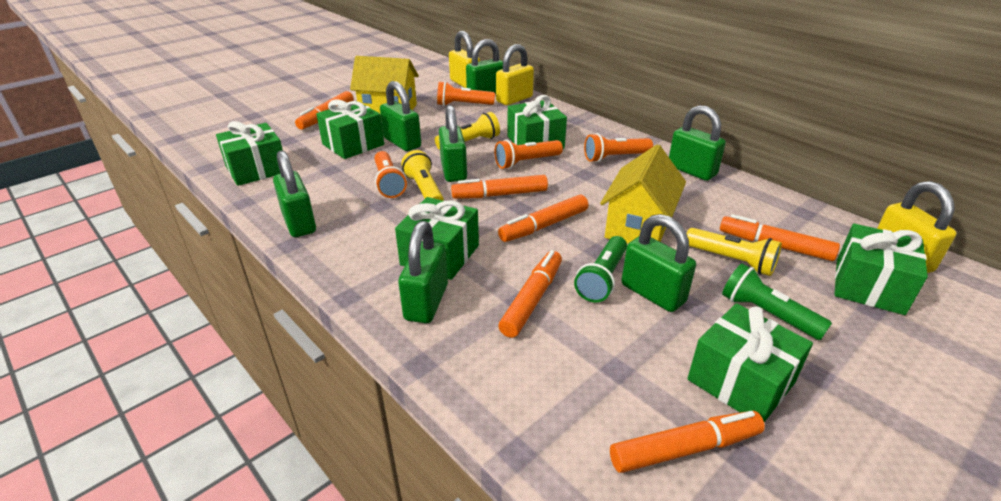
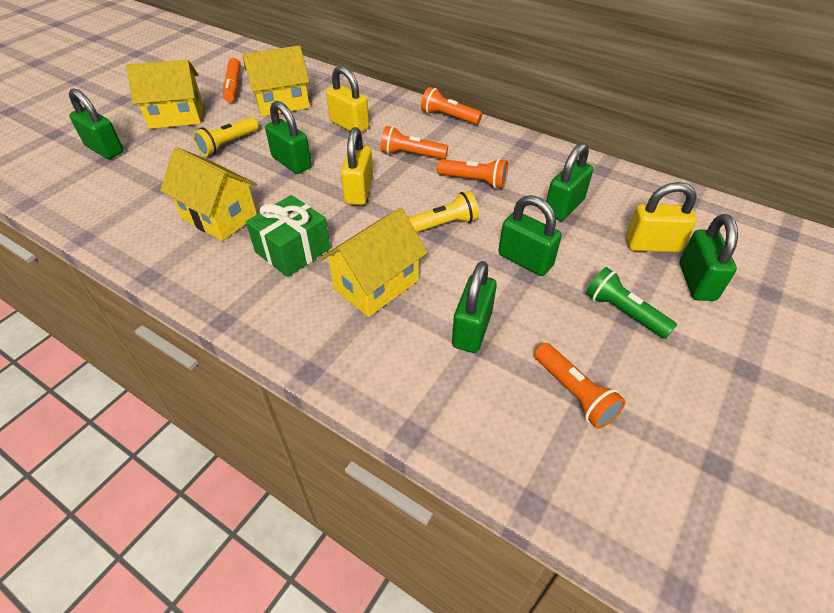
green flashlight: 2 -> 1
green gift: 6 -> 1
green padlock: 7 -> 6
orange marker: 6 -> 1
yellow flashlight: 3 -> 2
yellow house: 2 -> 4

